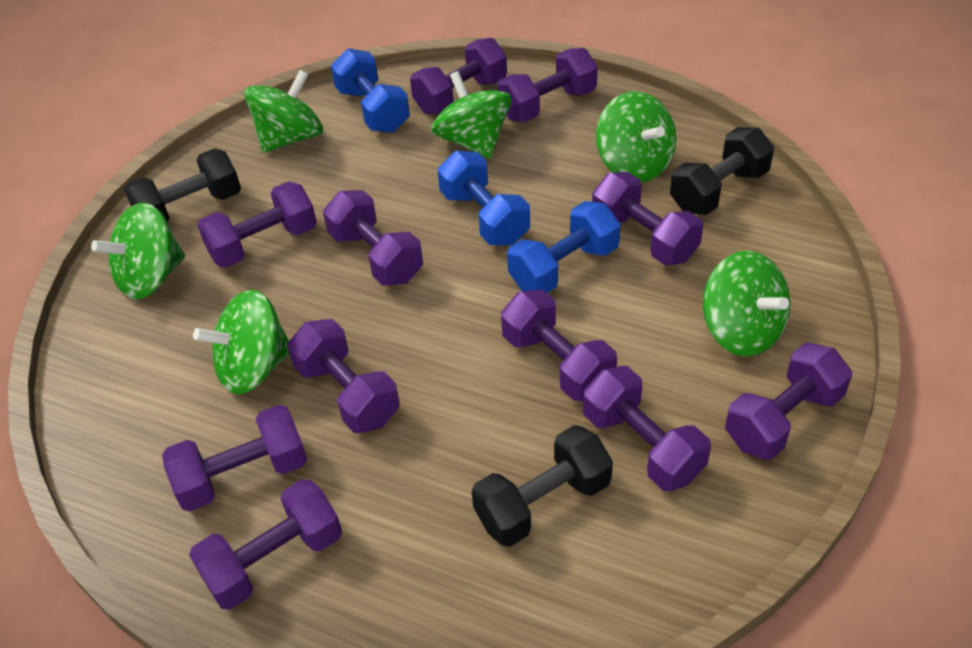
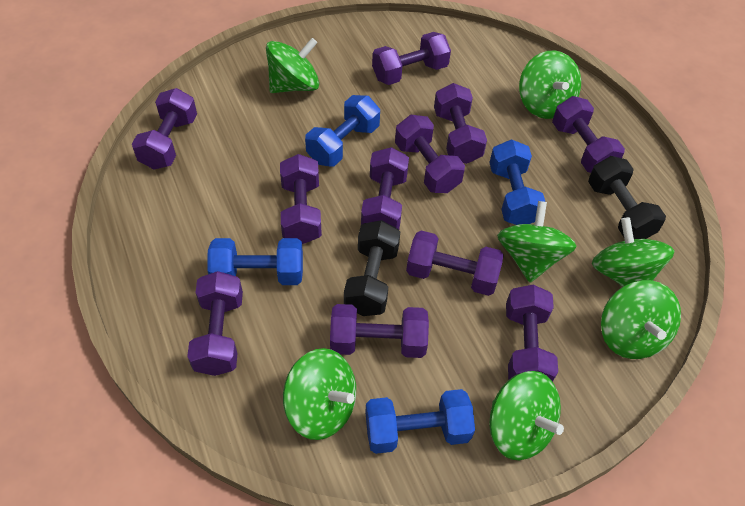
black dumbbell: 3 -> 2
blue dumbbell: 3 -> 4
green spinning top: 6 -> 7

